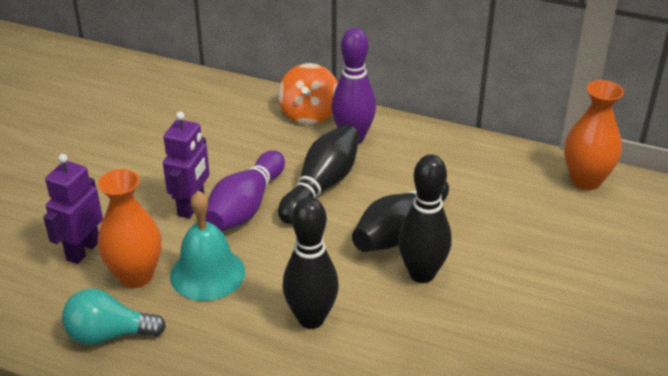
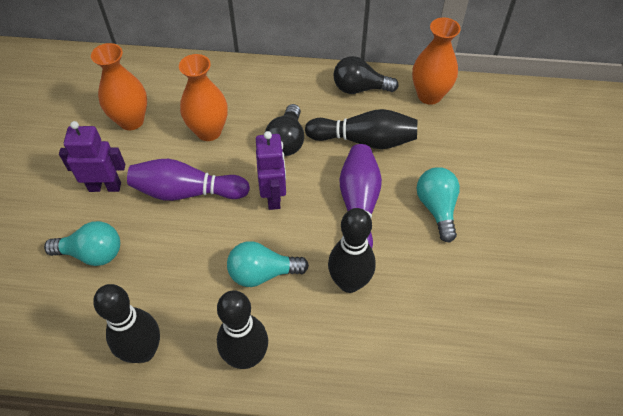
black light bulb: 0 -> 2
orange spinning top: 1 -> 0
orange vase: 2 -> 3
turquoise bell: 1 -> 0
turquoise light bulb: 1 -> 3

